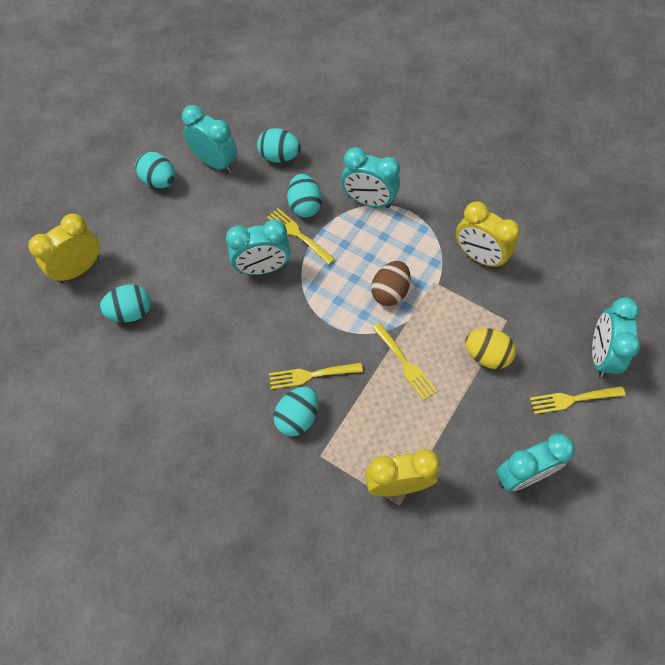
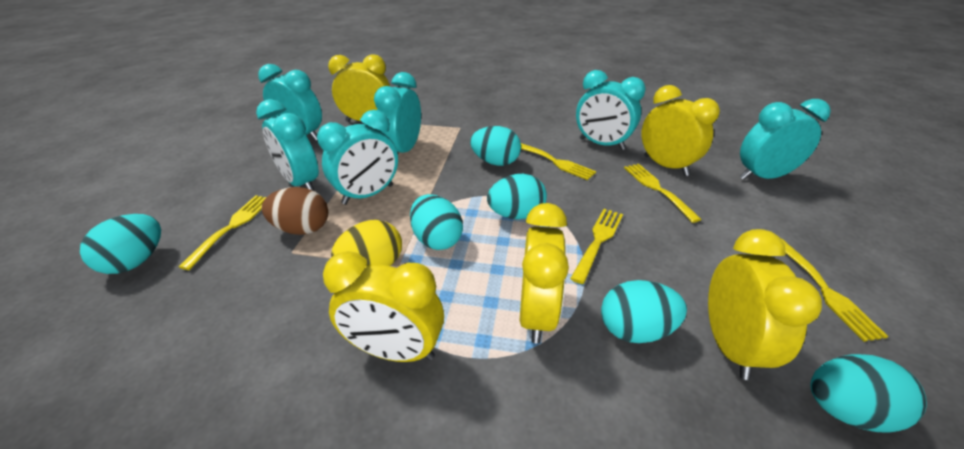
turquoise clock: 5 -> 6
turquoise egg: 5 -> 6
yellow clock: 3 -> 5
yellow fork: 4 -> 5

